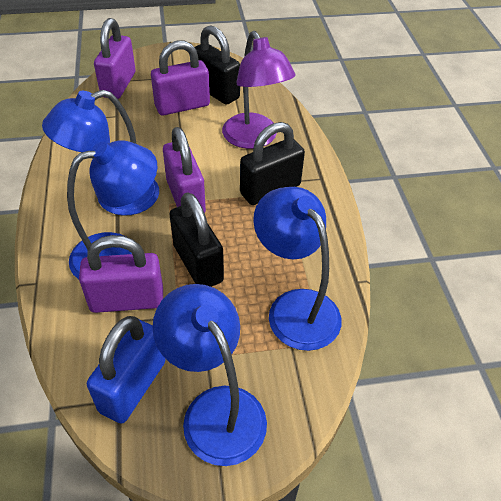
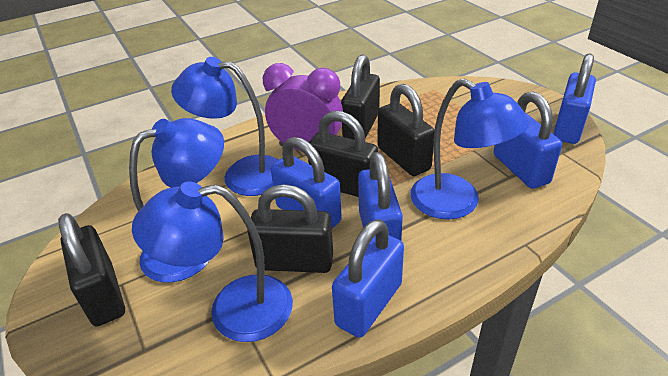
black padlock: 3 -> 5
blue padlock: 1 -> 5
purple clock: 0 -> 1
purple lamp: 1 -> 0
purple padlock: 4 -> 0

